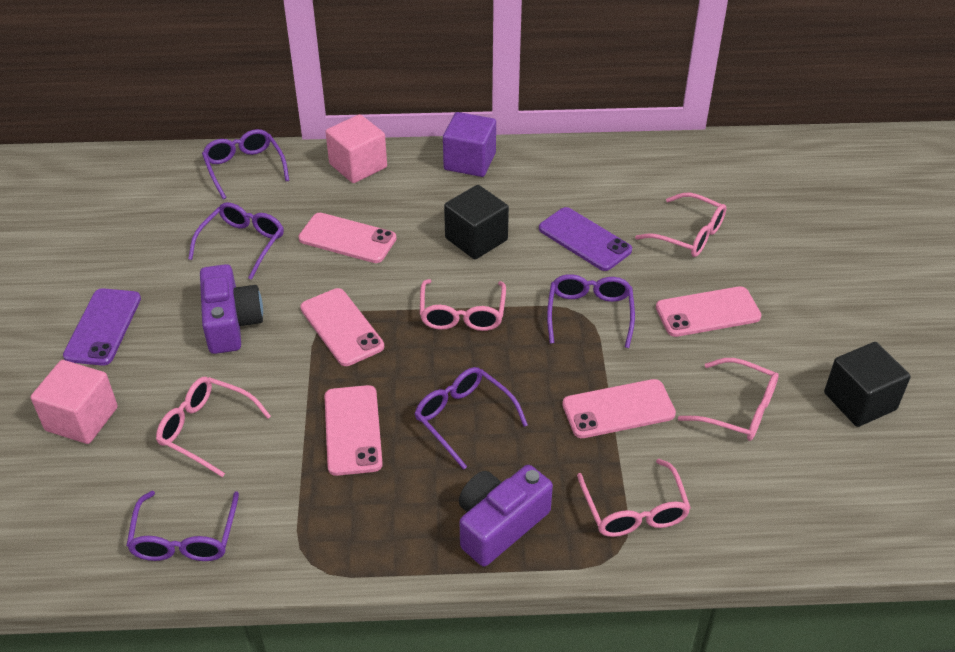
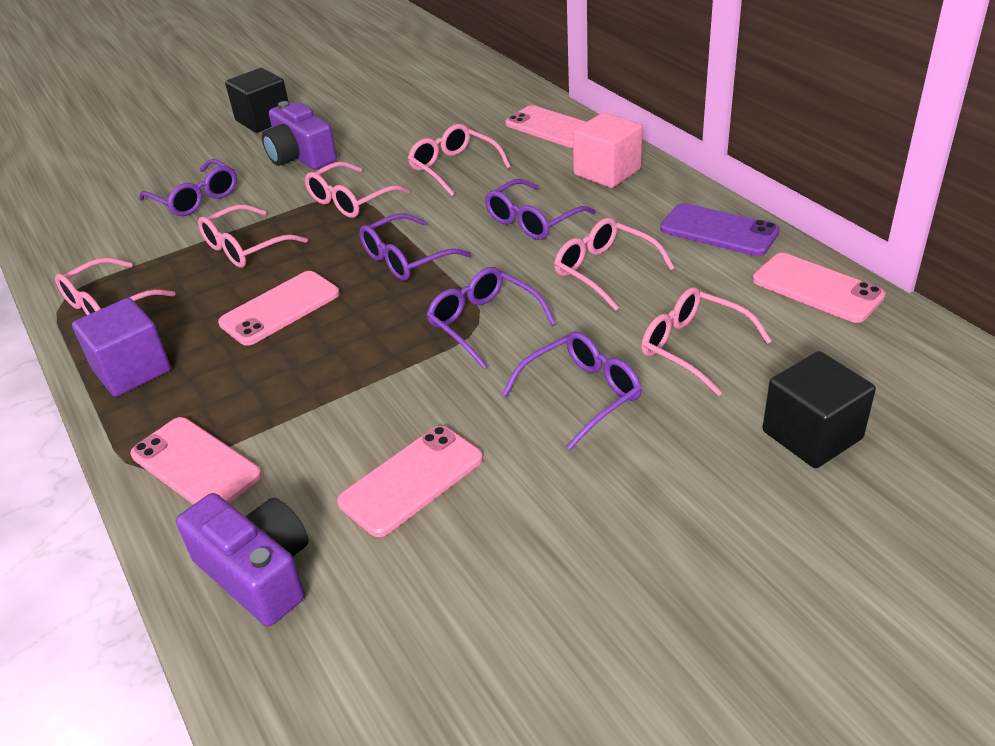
pink cube: 2 -> 1
pink glasses: 5 -> 6
purple phone: 2 -> 1

